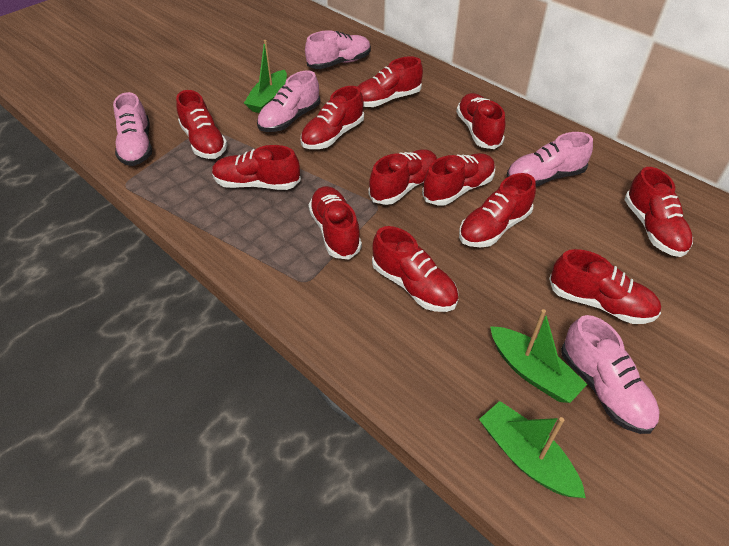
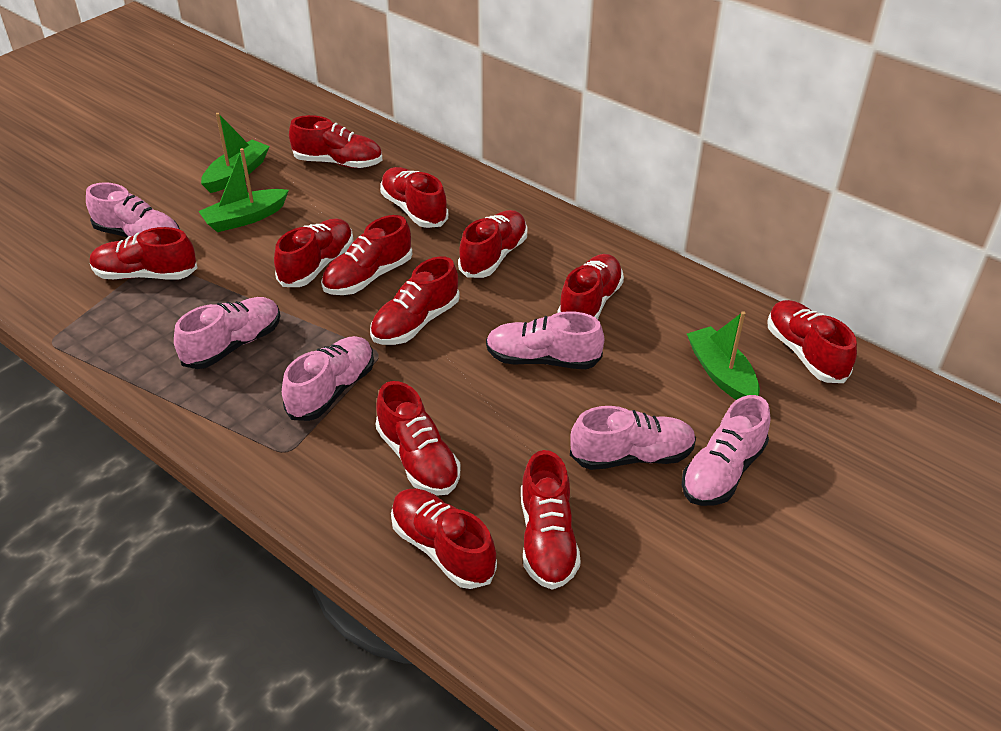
pink shoe: 5 -> 6

